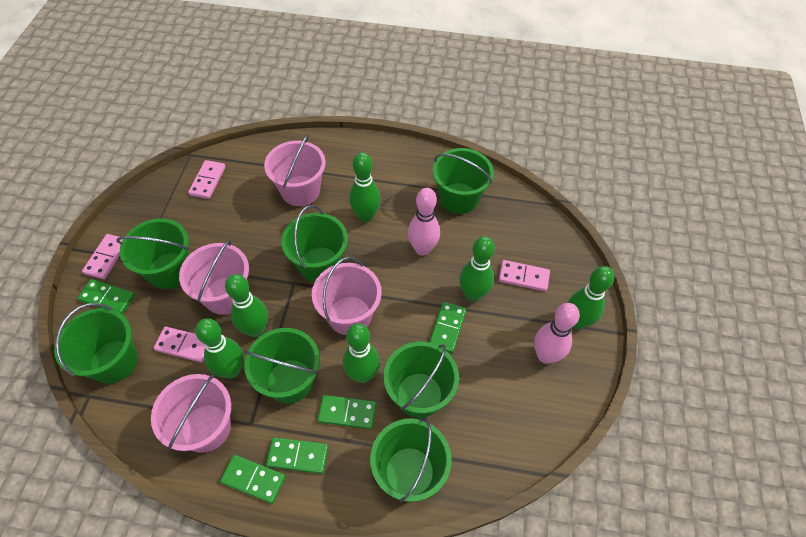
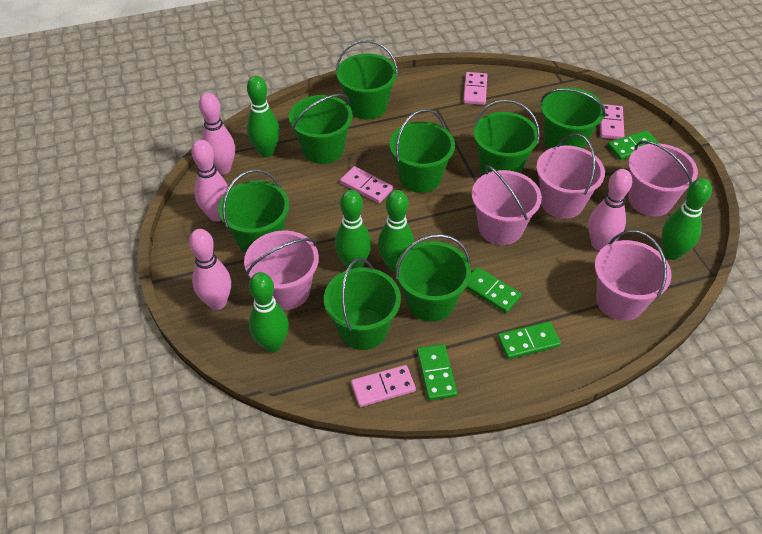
green bowling pin: 6 -> 5
green bucket: 7 -> 8
green domino: 5 -> 4
pink bowling pin: 2 -> 4
pink bucket: 4 -> 5

